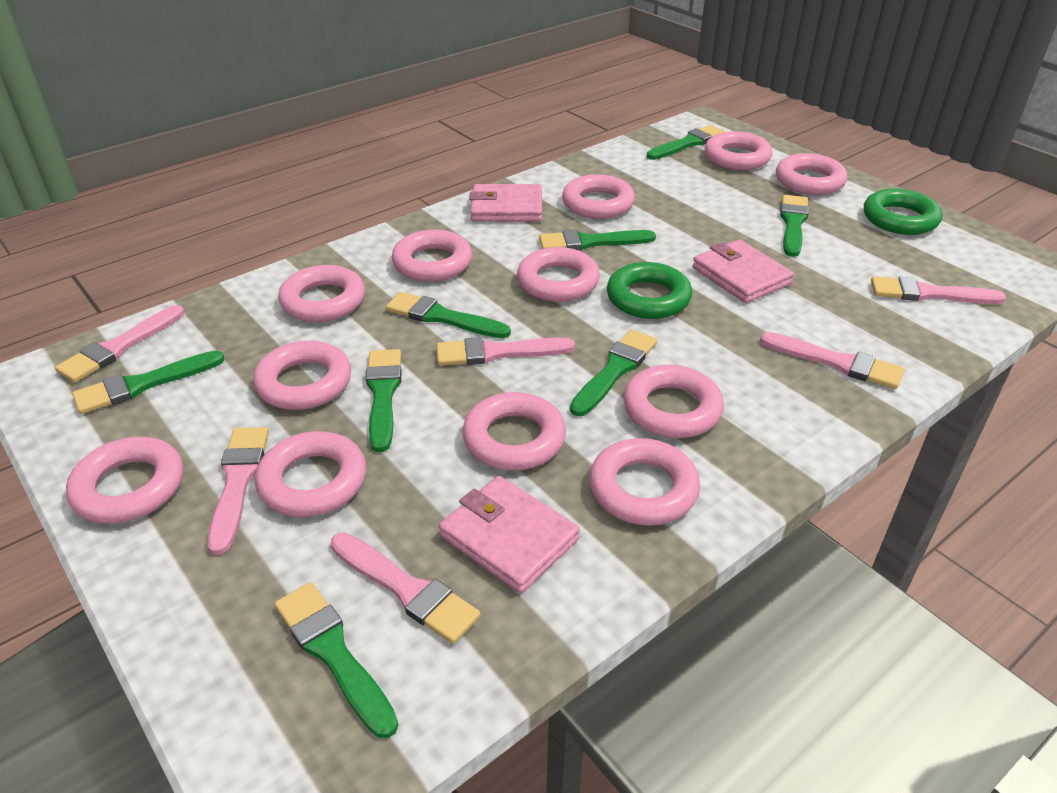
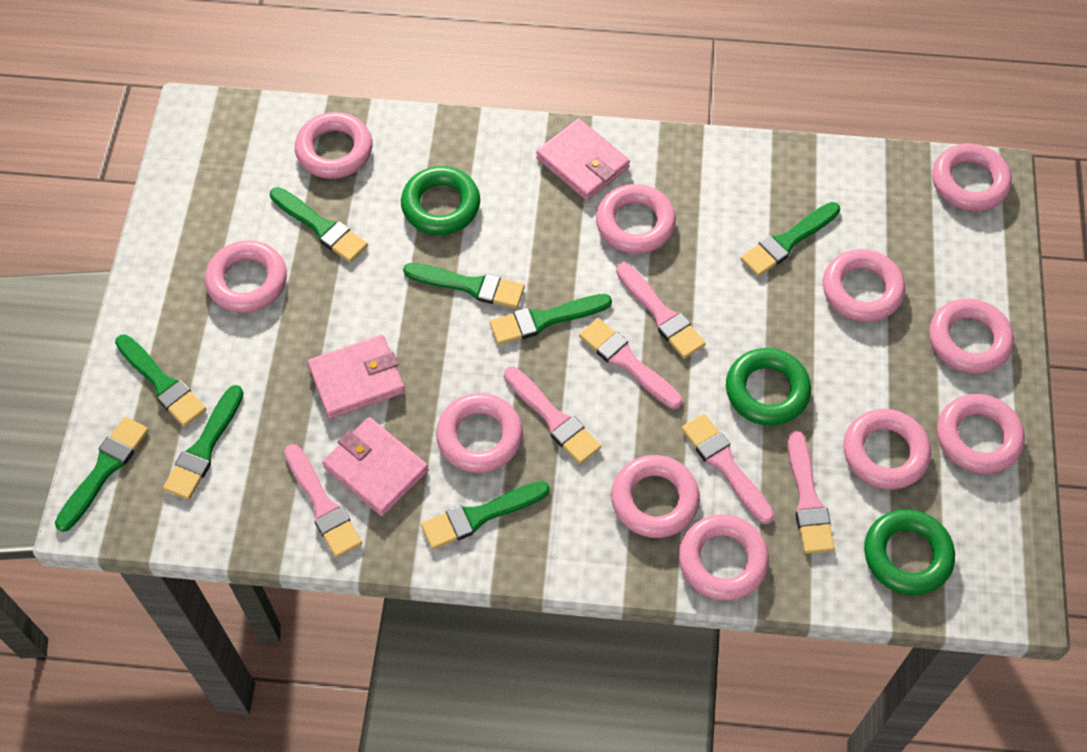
green ring: 2 -> 3
pink ring: 12 -> 11

